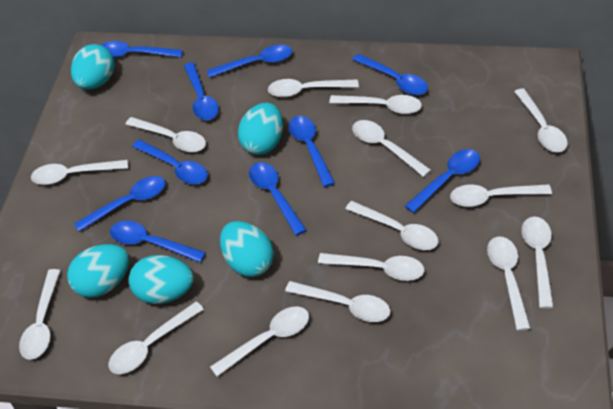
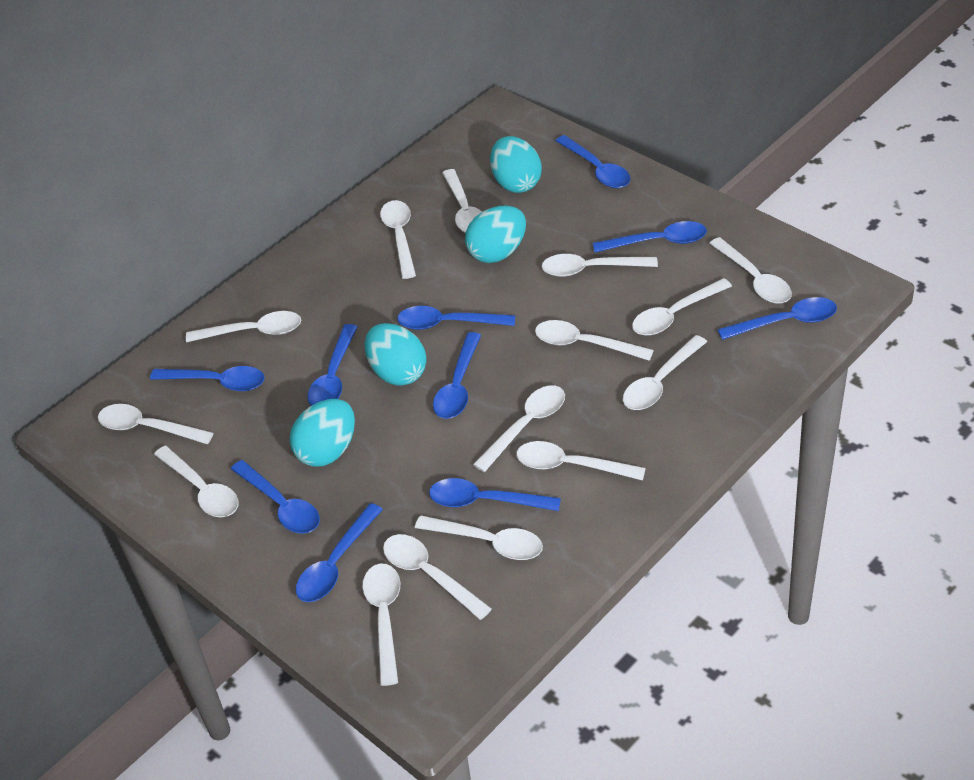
turquoise egg: 5 -> 4

